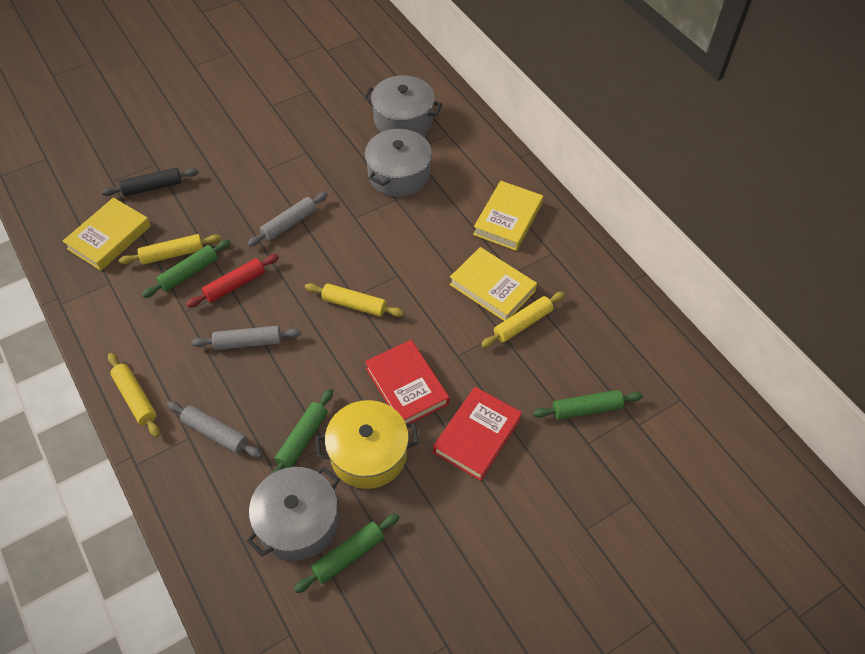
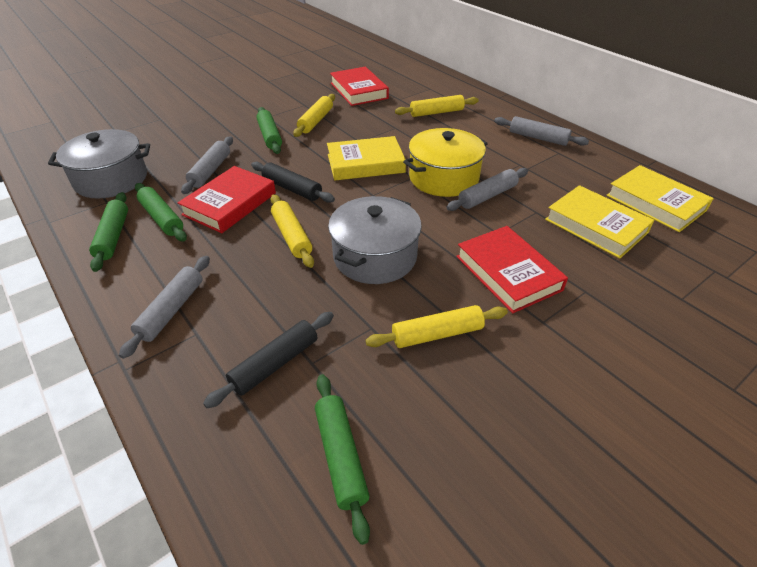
black rolling pin: 1 -> 2
grey pot: 3 -> 2
grey rolling pin: 3 -> 4
red book: 2 -> 3
red rolling pin: 1 -> 0

